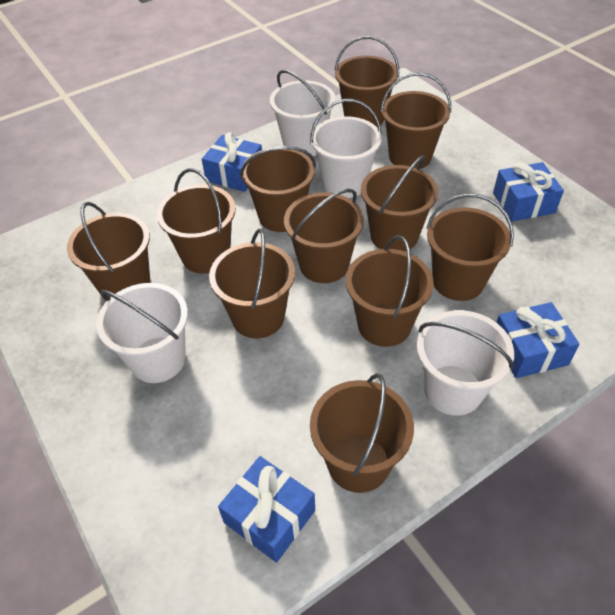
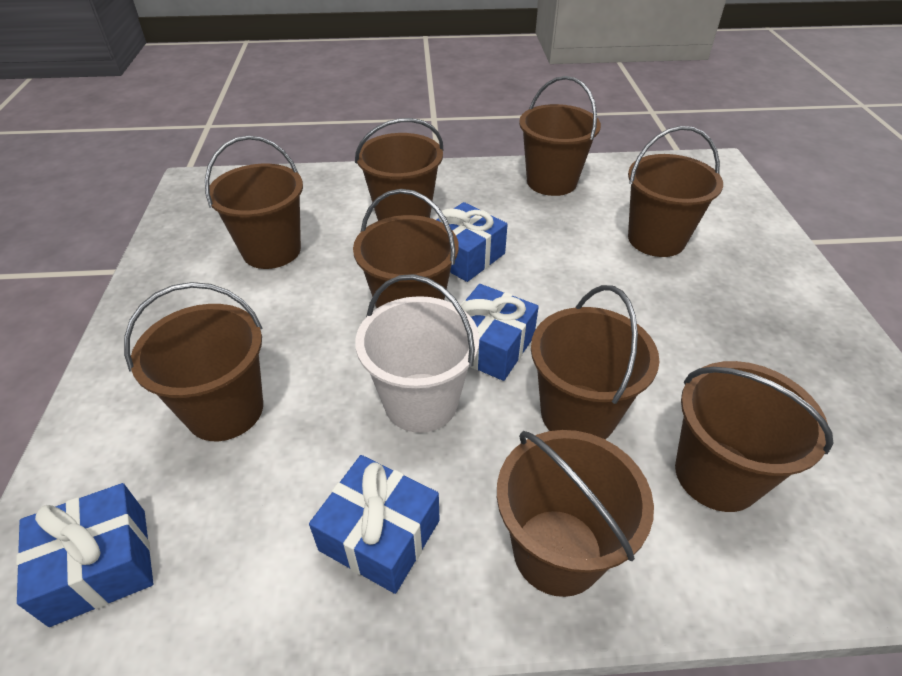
brown bucket: 11 -> 9
white bucket: 4 -> 1

